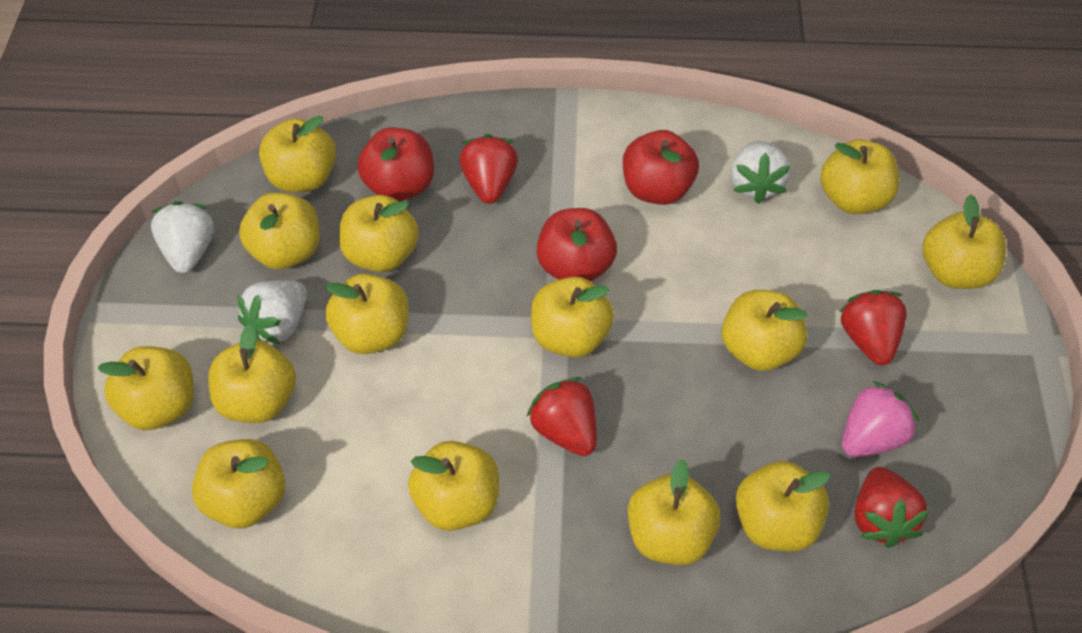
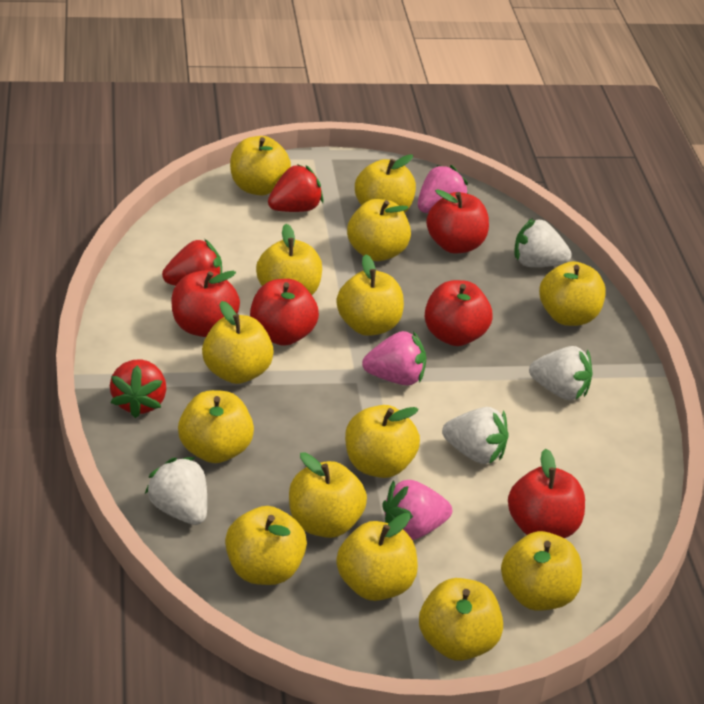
pink strawberry: 1 -> 3
red apple: 3 -> 5
red strawberry: 4 -> 3
white strawberry: 3 -> 4

